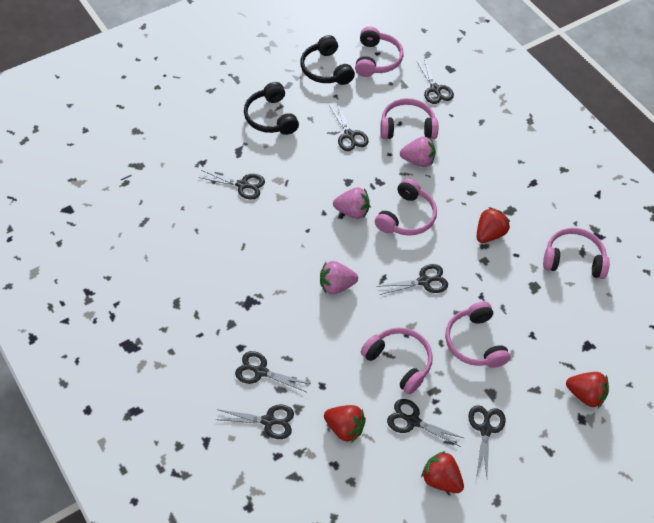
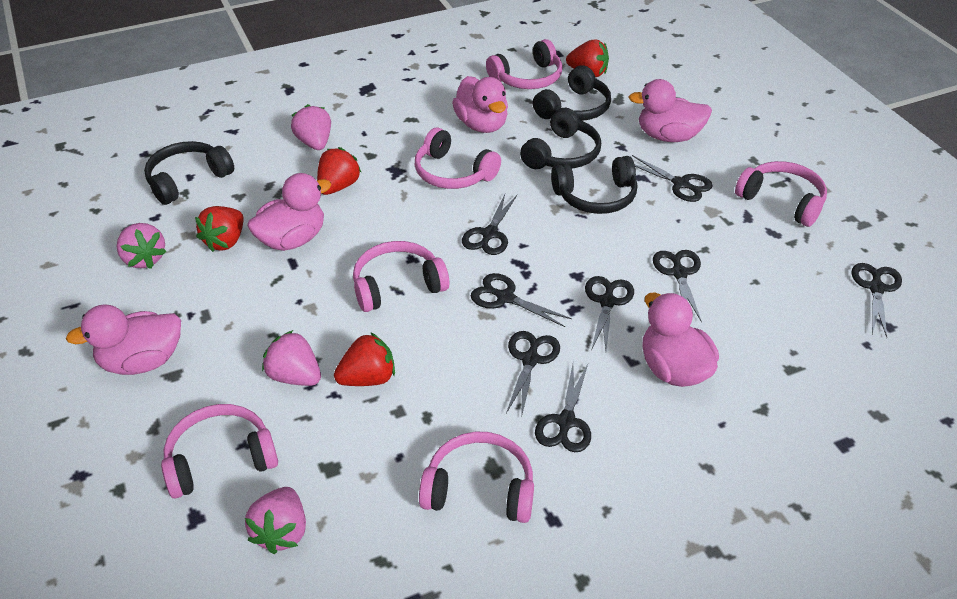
black headphones: 2 -> 4
pink duck: 0 -> 5
pink strawberry: 3 -> 4

